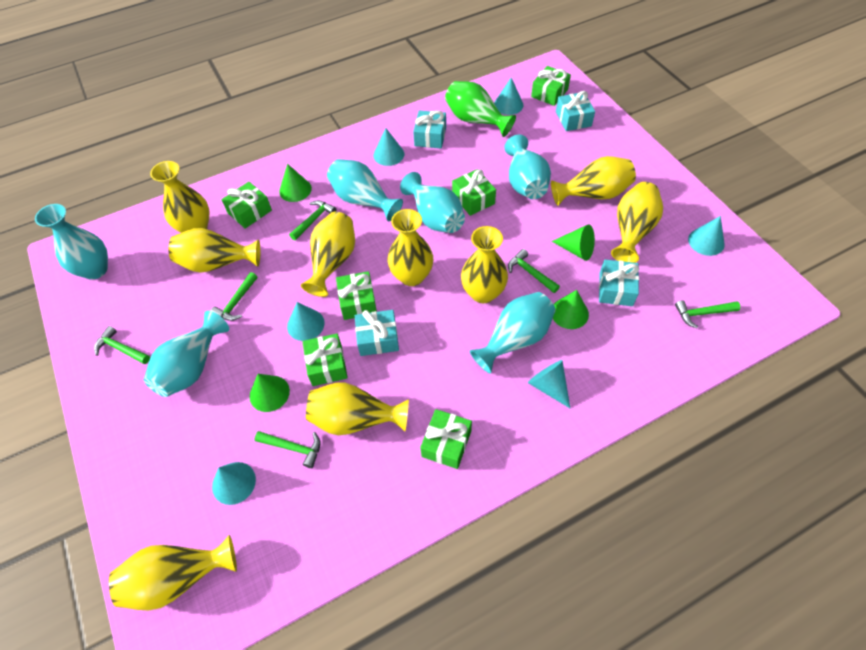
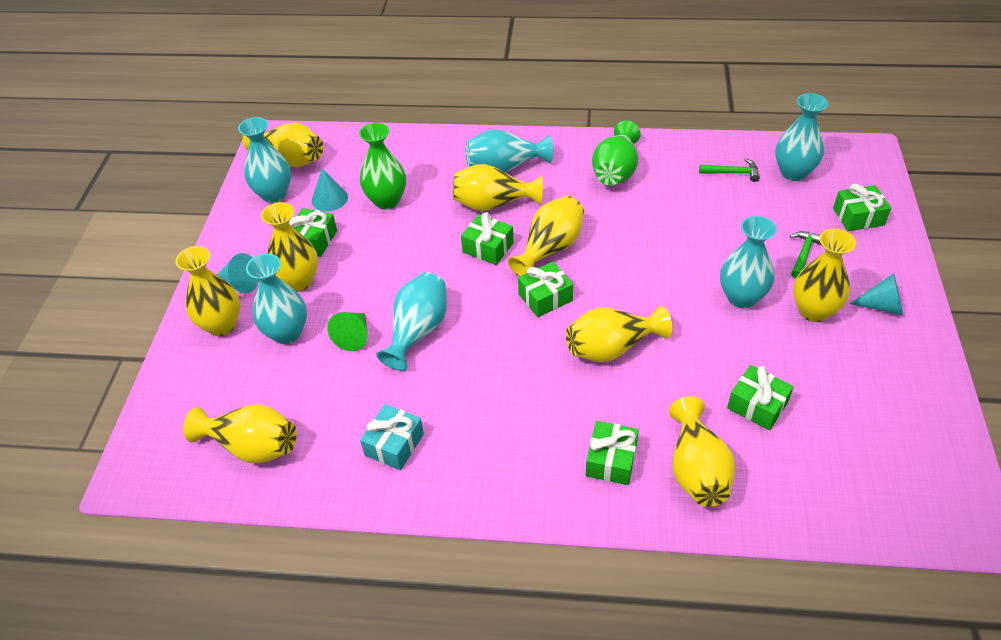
green cone: 4 -> 1
green hammer: 6 -> 2
green vase: 1 -> 2
turquoise cone: 6 -> 3
turquoise gift: 4 -> 1

